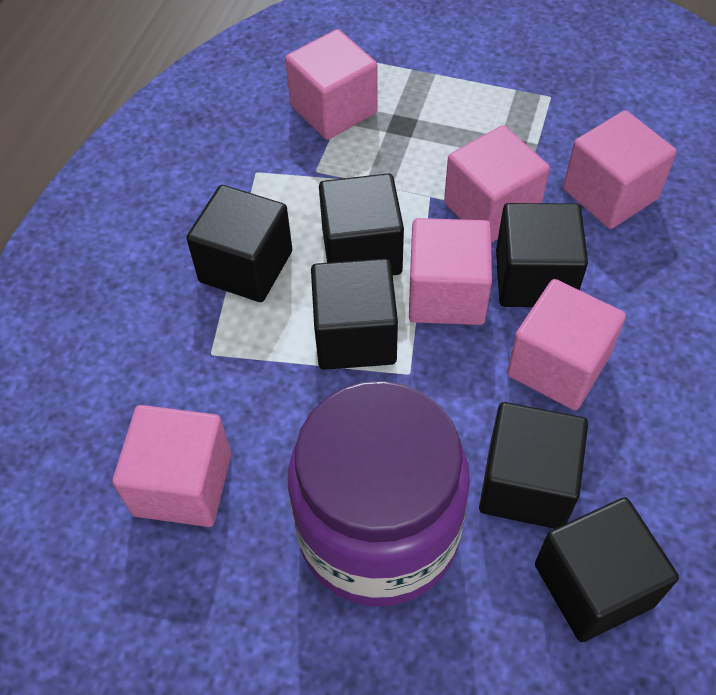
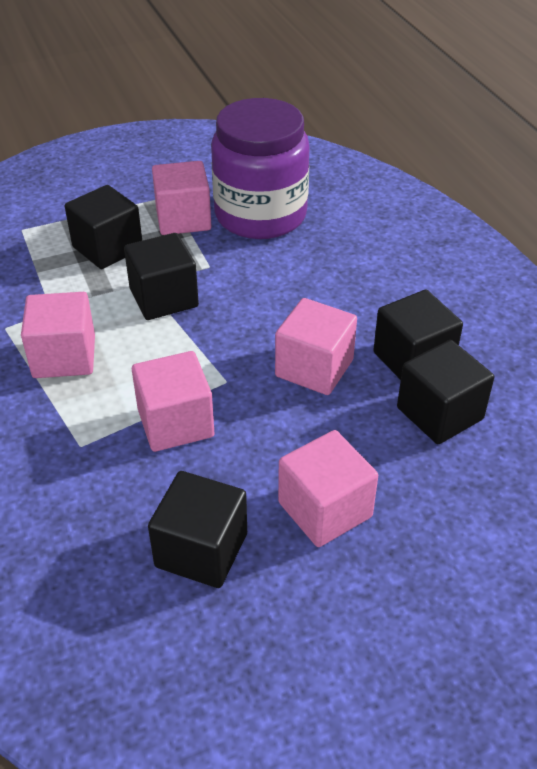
black cube: 6 -> 5
pink cube: 6 -> 5

